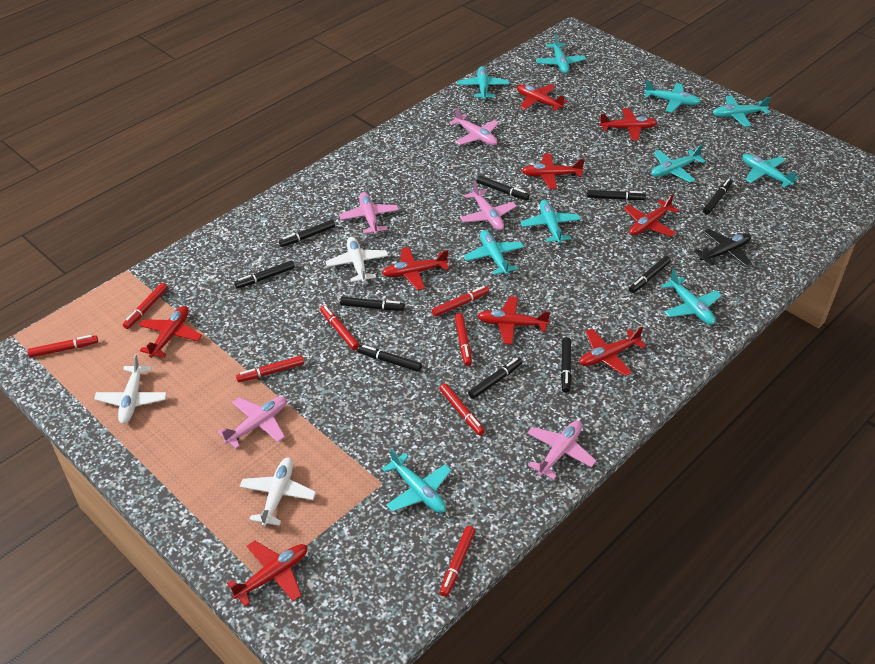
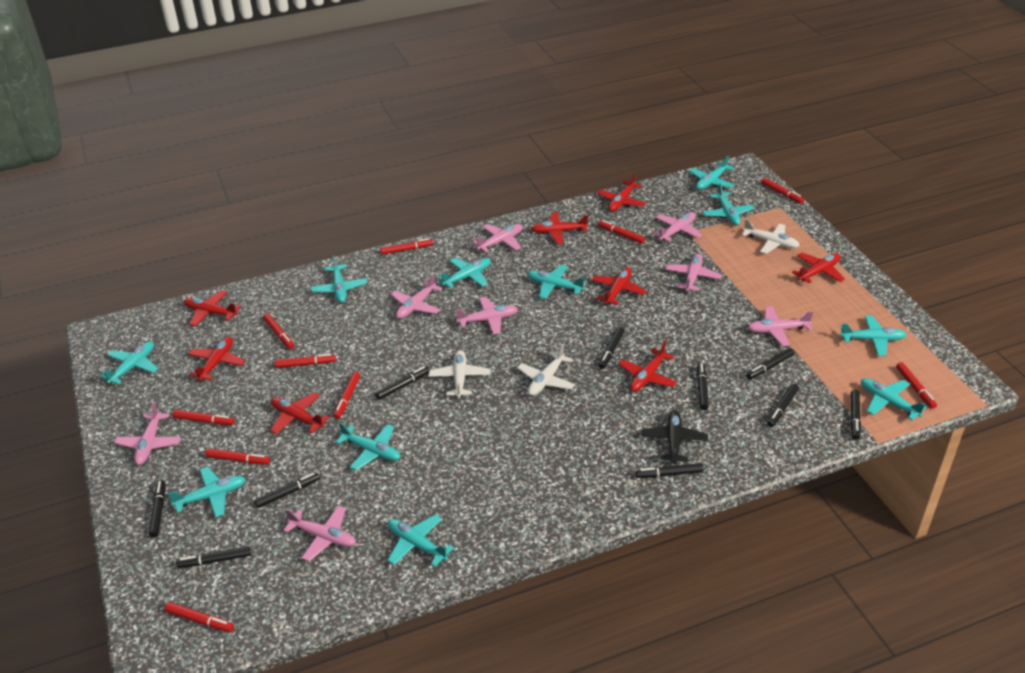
pink plane: 5 -> 8
red marker: 8 -> 10
red plane: 9 -> 8
turquoise plane: 10 -> 11

